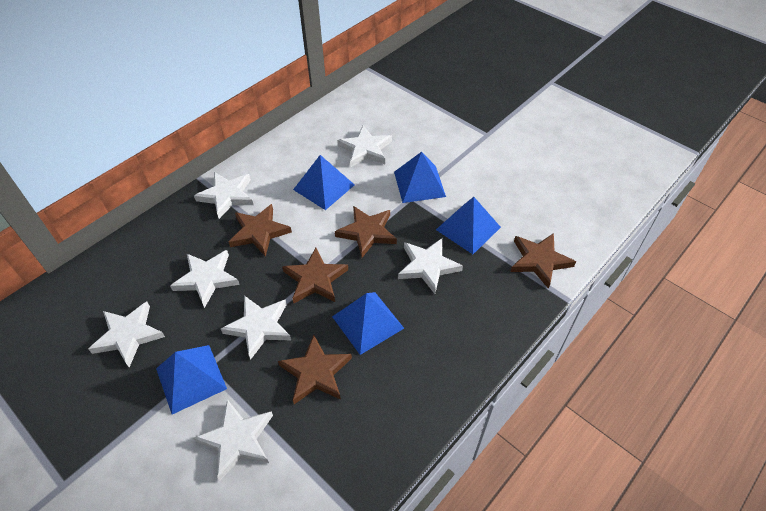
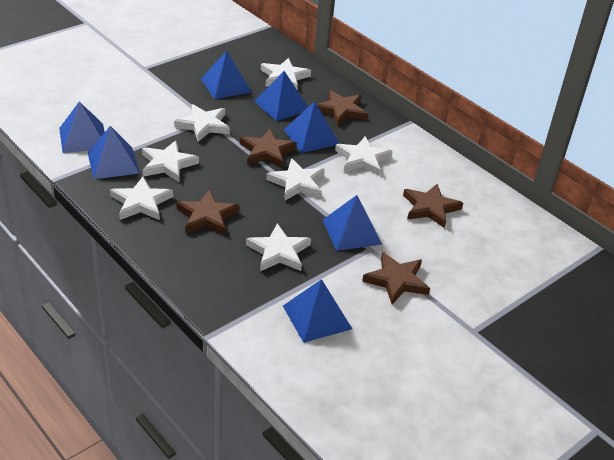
blue pyramid: 5 -> 7

